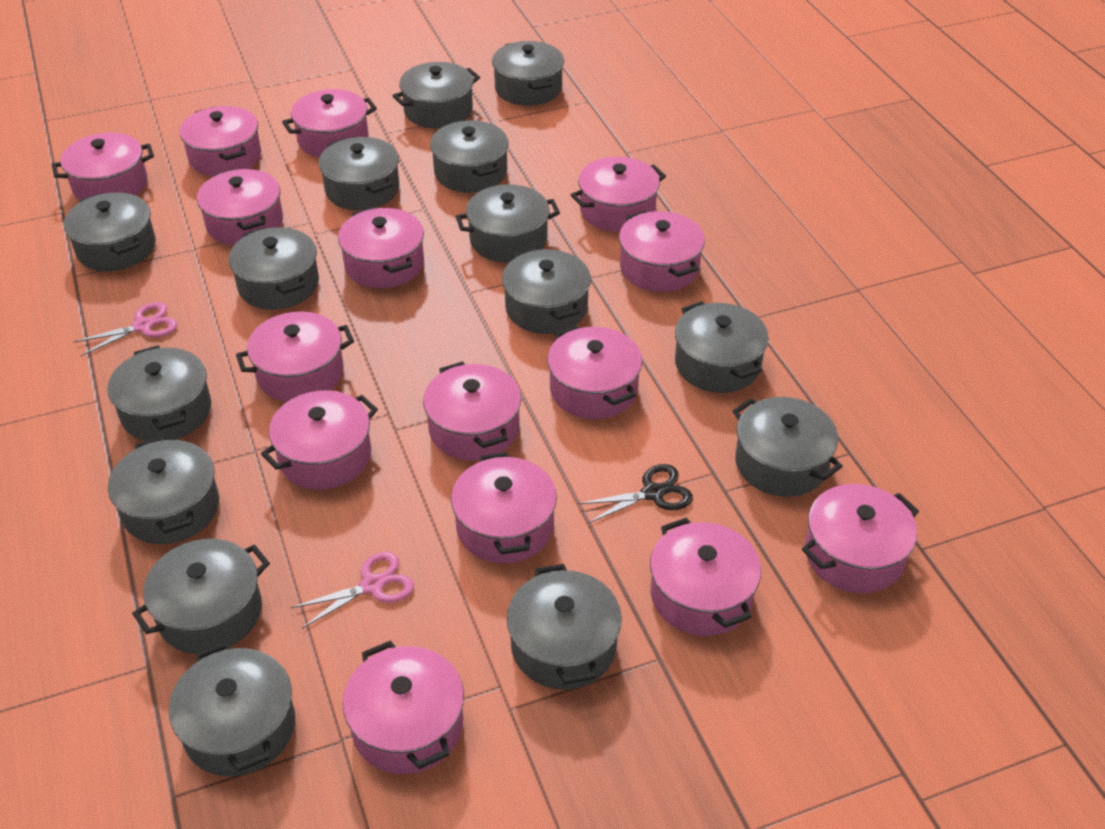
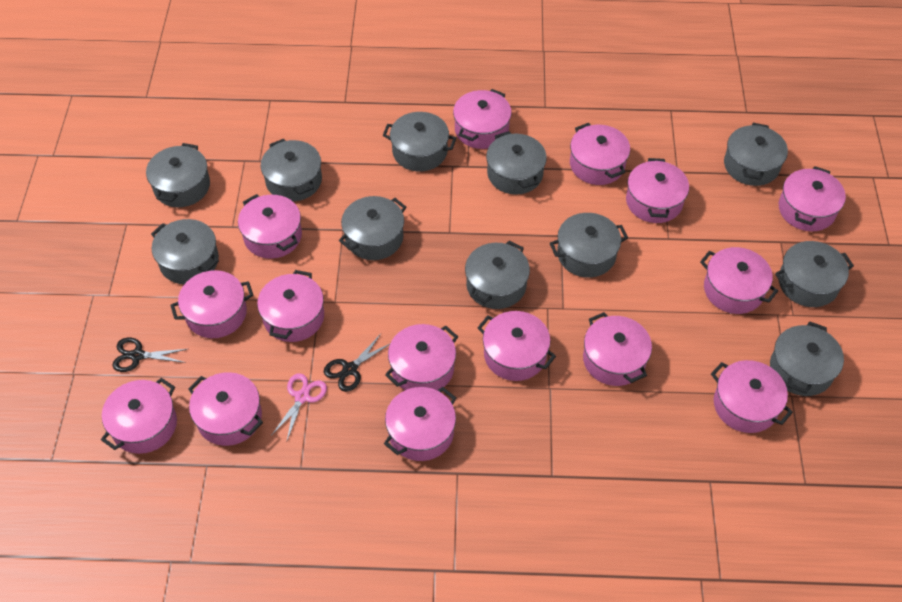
black scissors: 1 -> 2
grey pot: 15 -> 11
pink scissors: 2 -> 1

